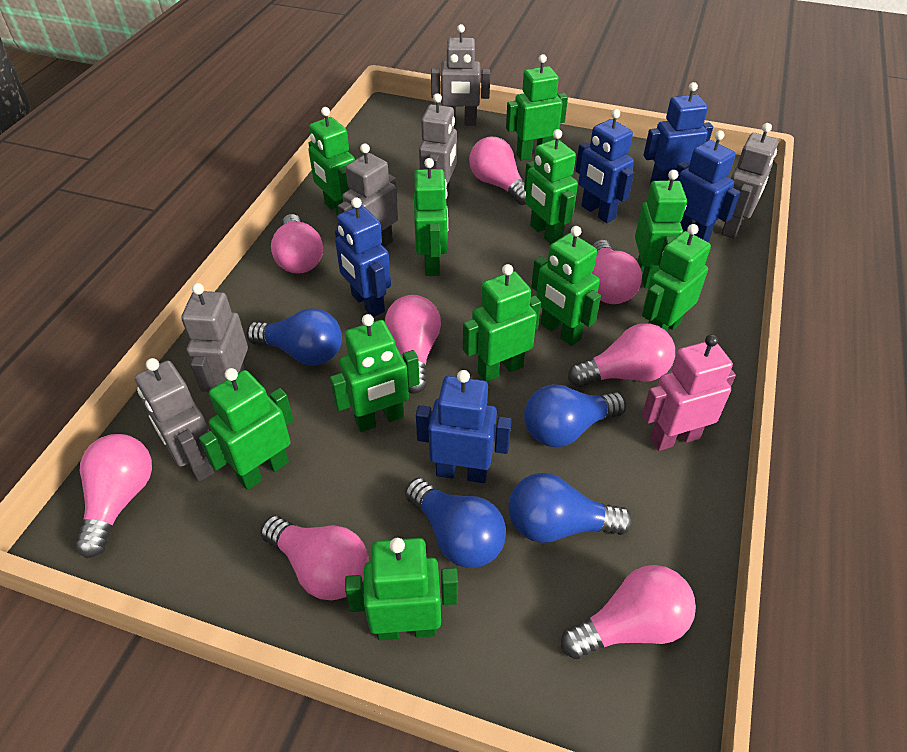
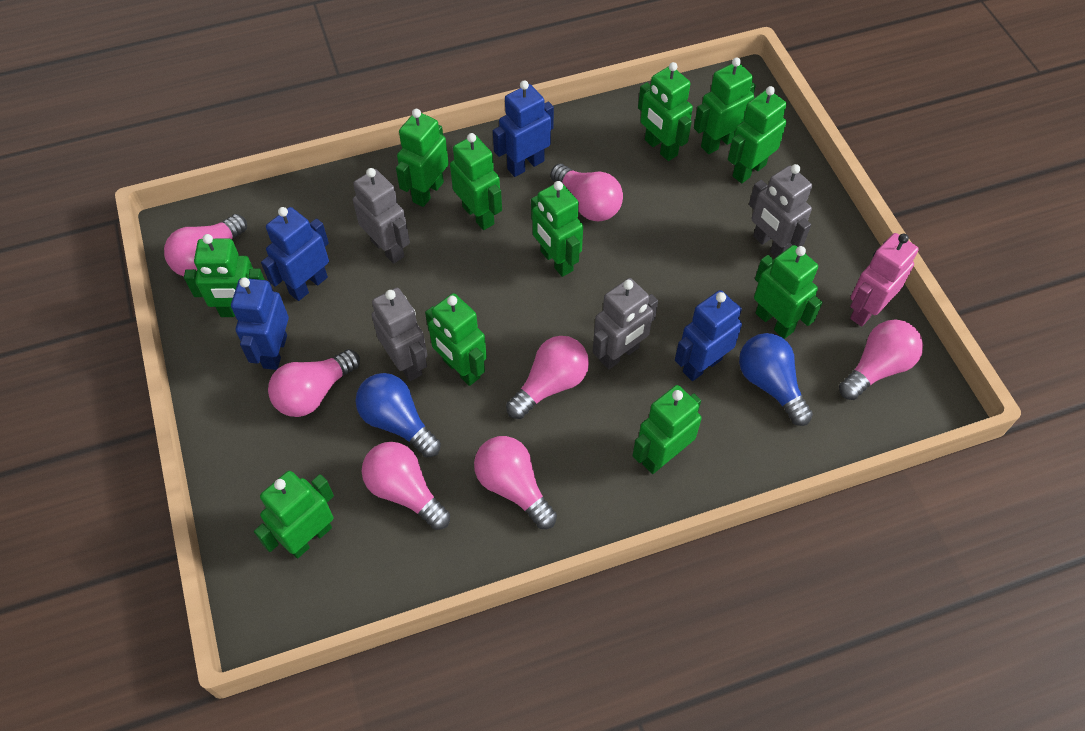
blue light bulb: 4 -> 2
blue robot: 5 -> 4
grey robot: 6 -> 4
pink light bulb: 8 -> 7

